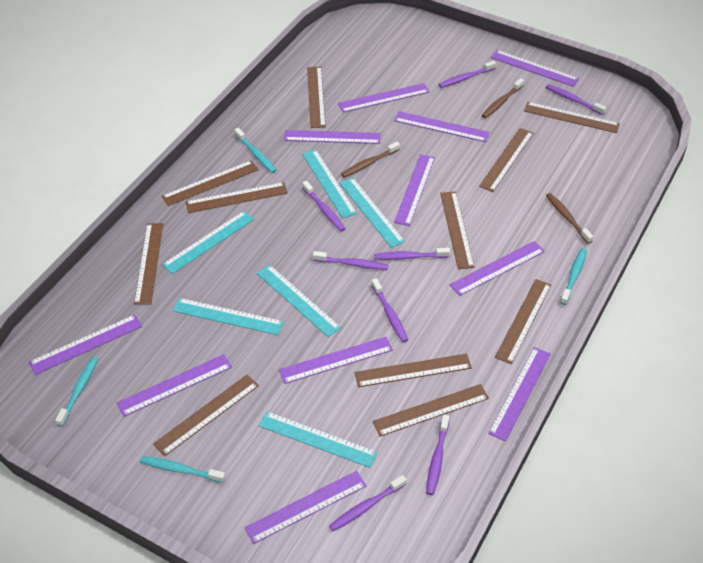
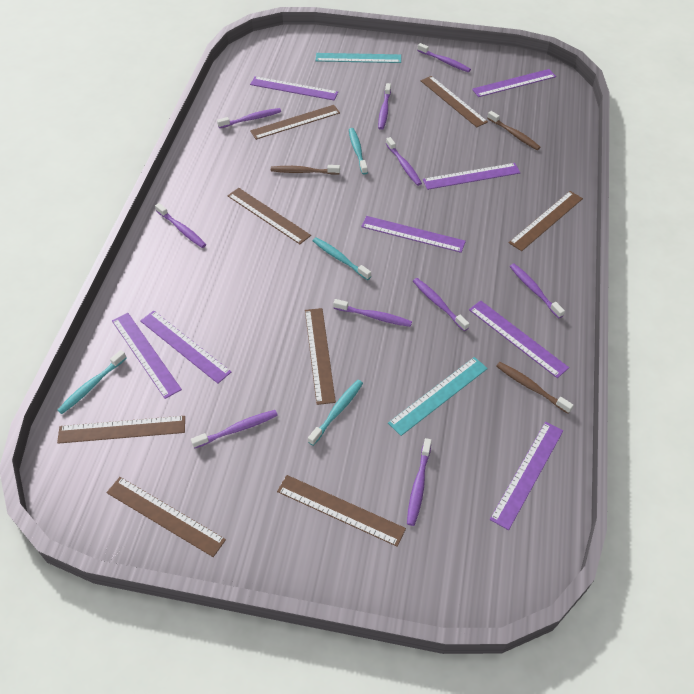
brown ruler: 11 -> 8
purple ruler: 11 -> 8
purple toothbrush: 8 -> 10
turquoise ruler: 6 -> 2

